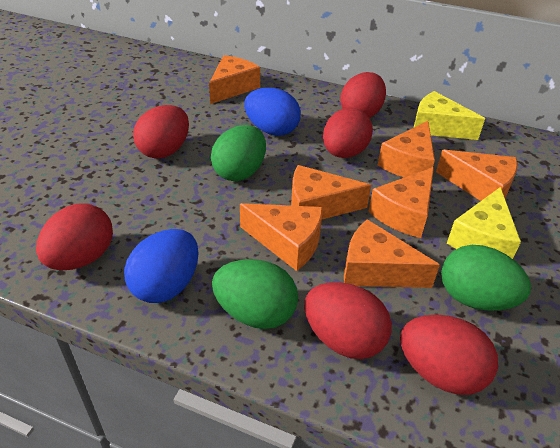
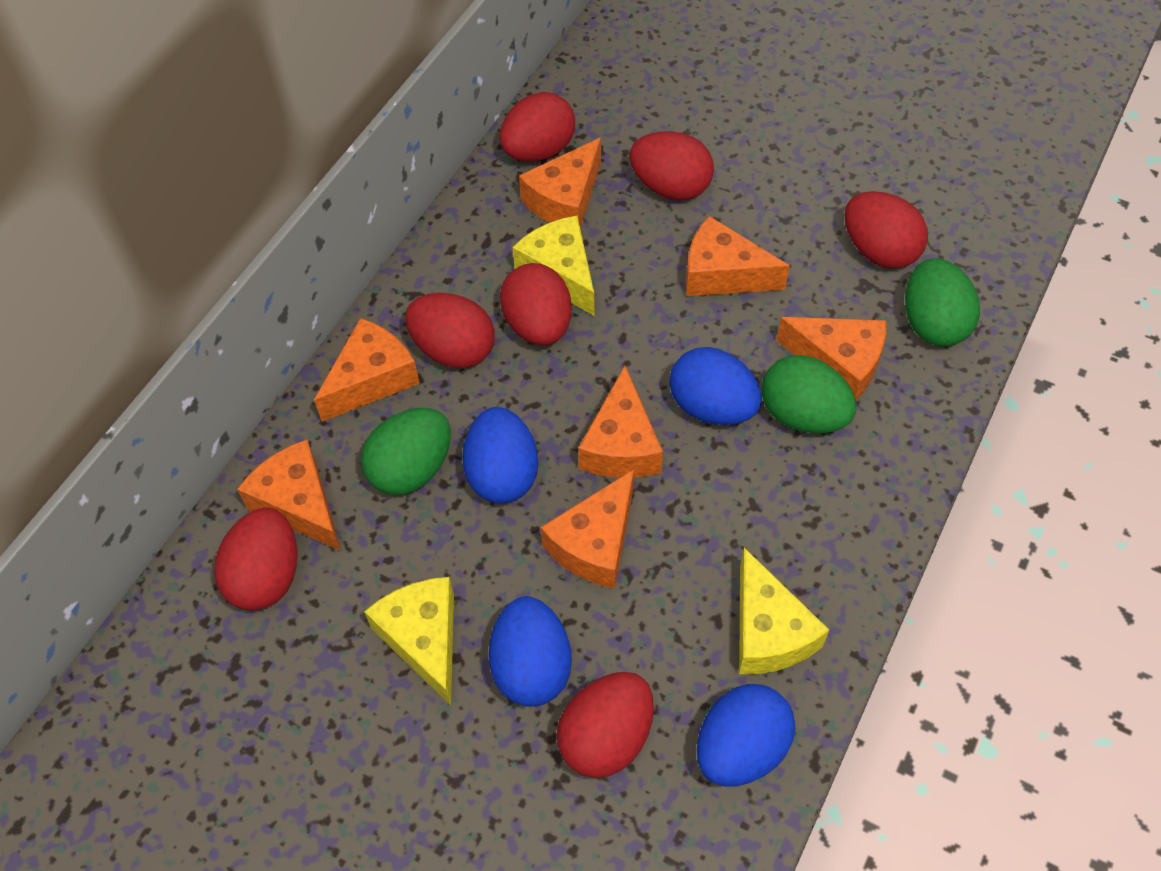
blue egg: 2 -> 4
red egg: 6 -> 7
yellow cheese: 2 -> 3

